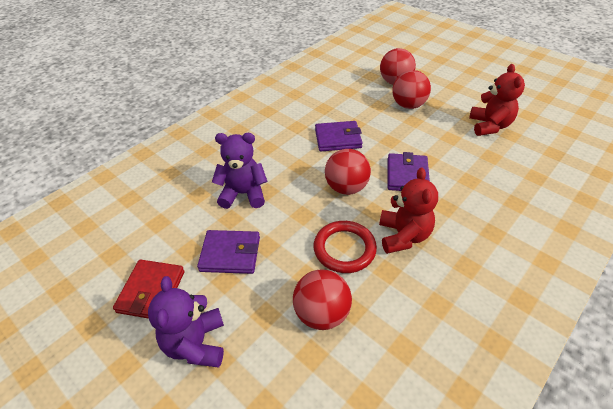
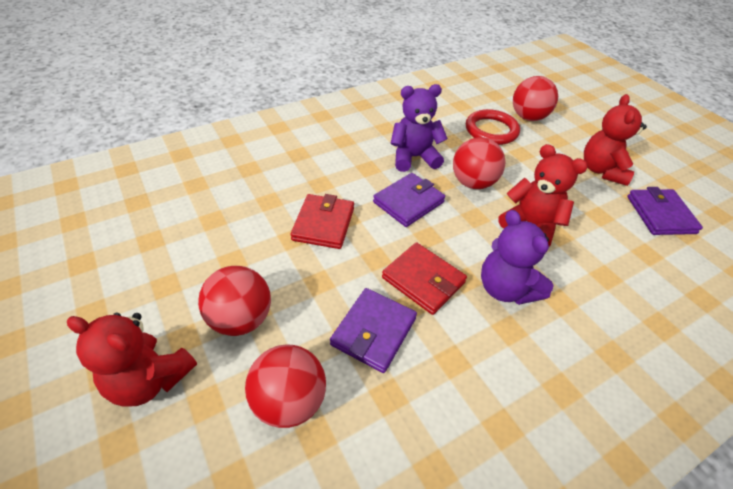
red teddy bear: 2 -> 3
red wallet: 1 -> 2

